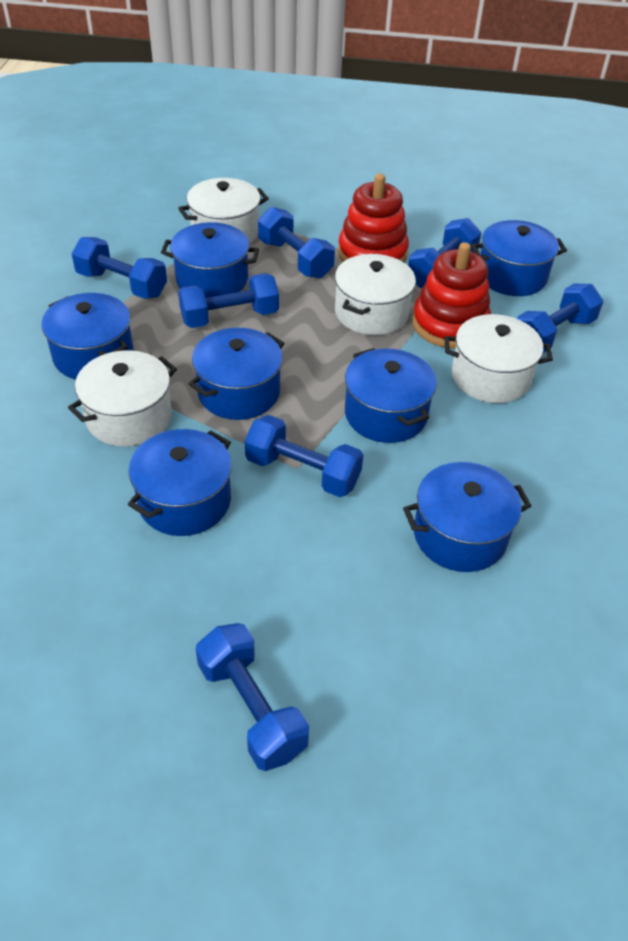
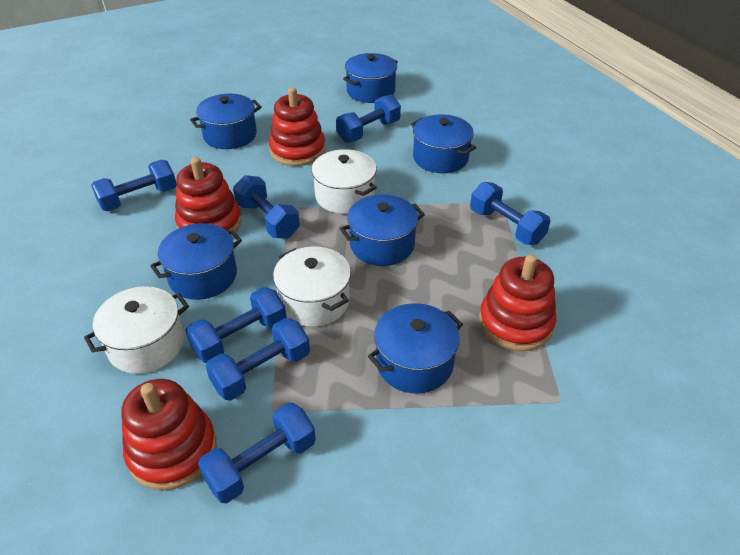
blue pot: 7 -> 6
red stacking toy: 2 -> 4
white pot: 4 -> 3

